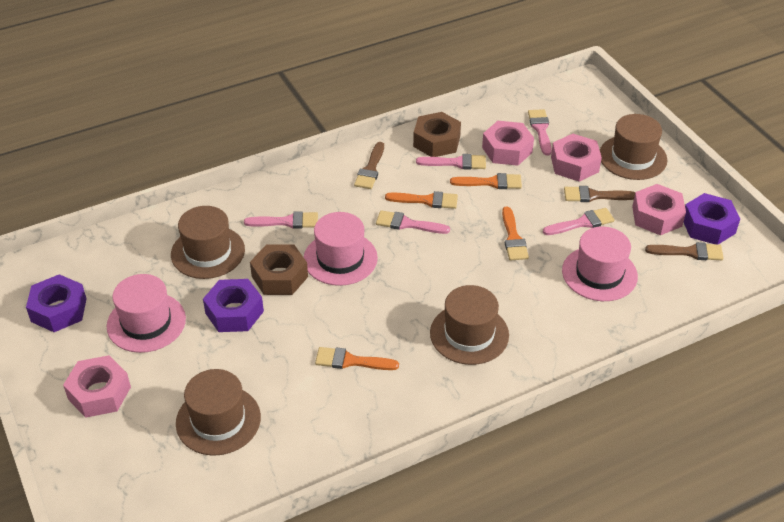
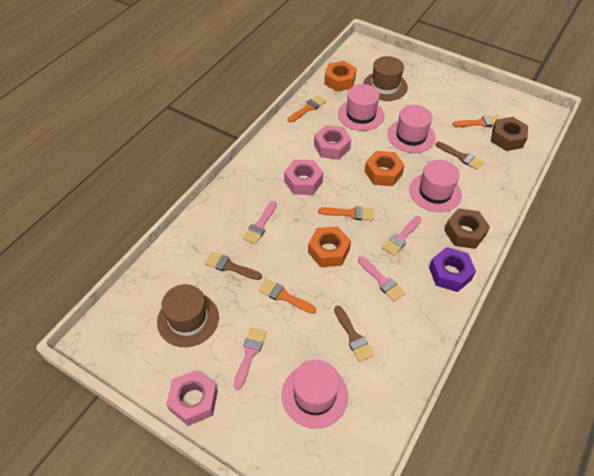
brown hat: 4 -> 2
orange nut: 0 -> 3
pink brush: 5 -> 4
pink hat: 3 -> 4
pink nut: 4 -> 3
purple nut: 3 -> 1

